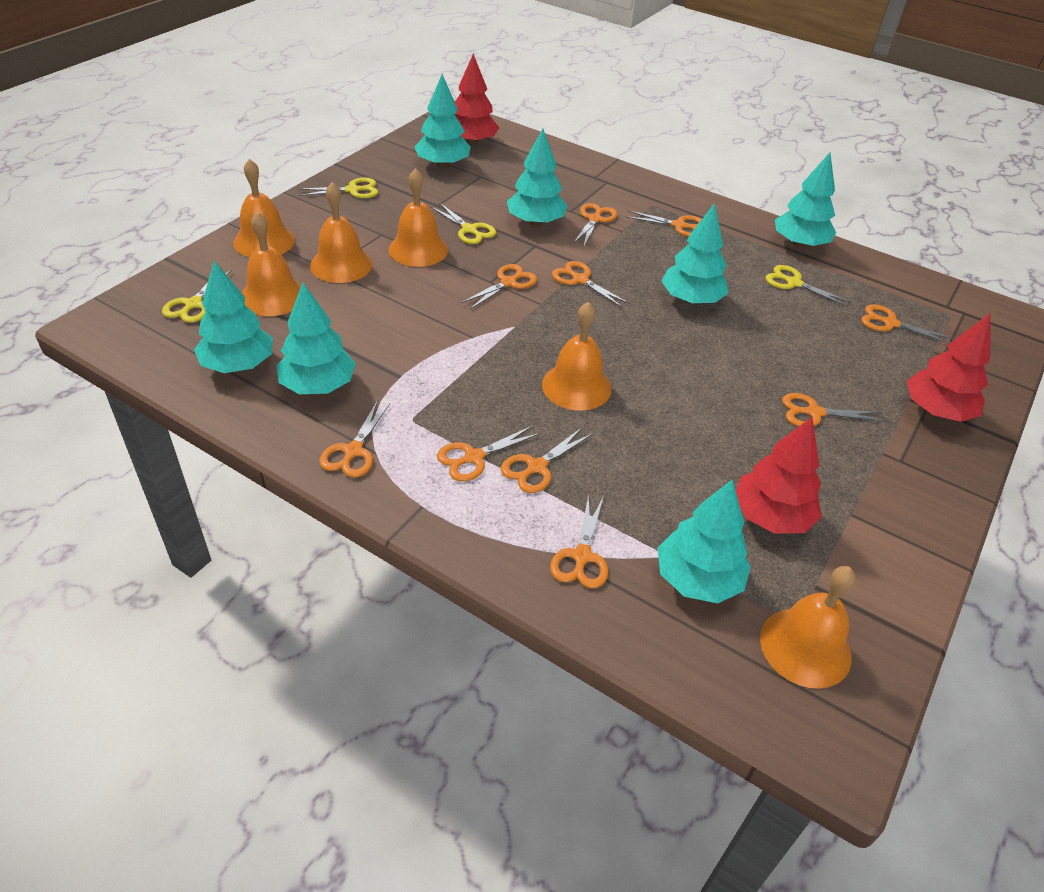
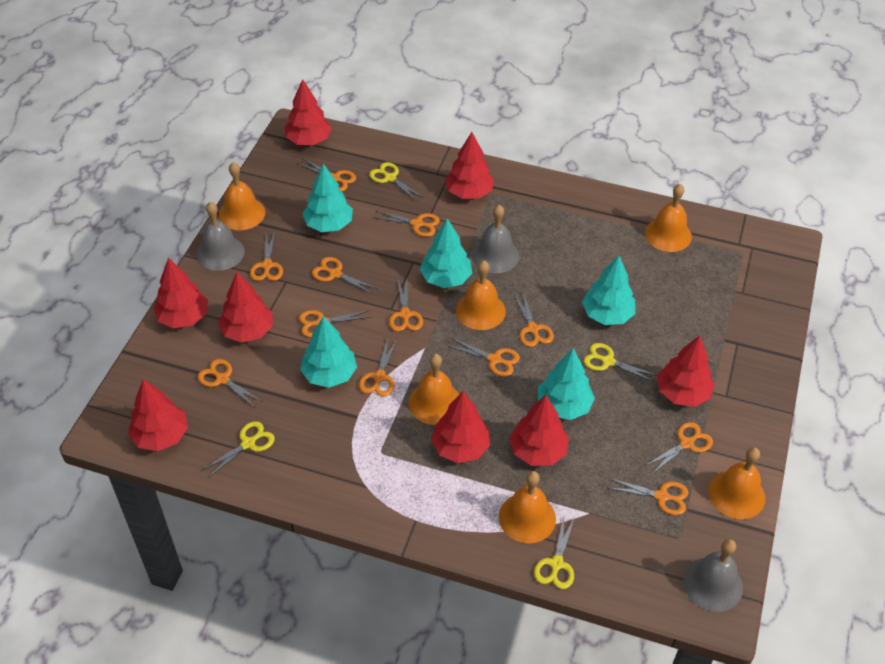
grey bell: 0 -> 3
orange scissors: 10 -> 12
red tree: 3 -> 8
turquoise tree: 7 -> 5

